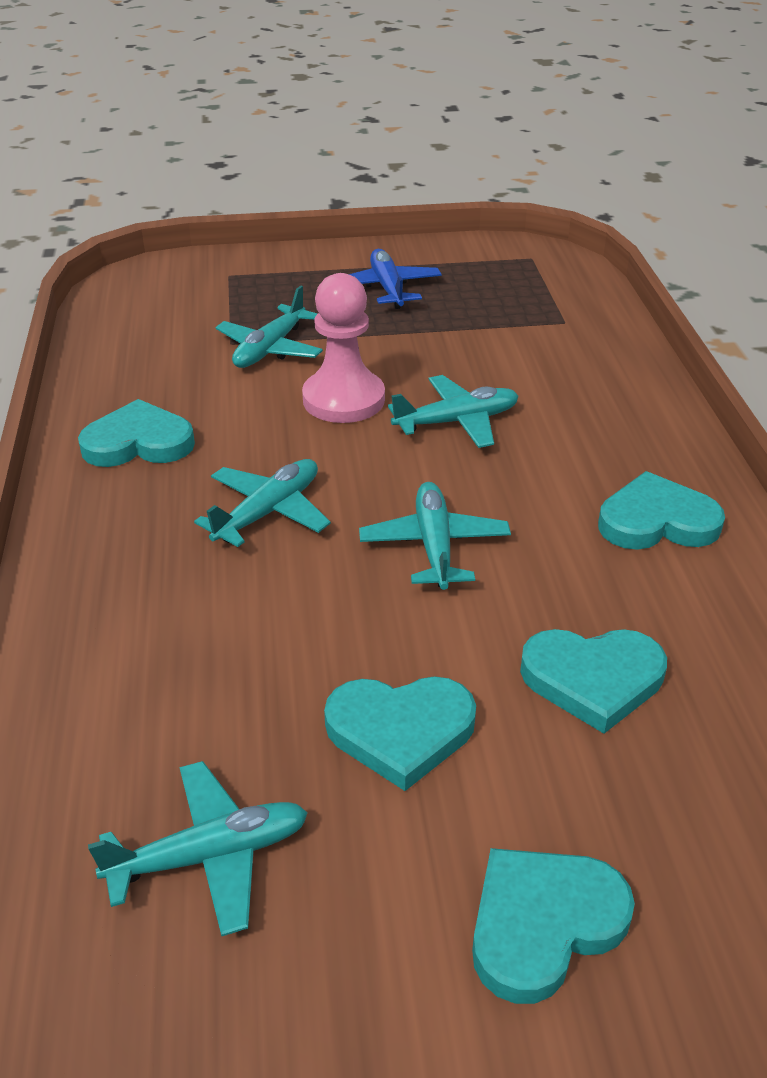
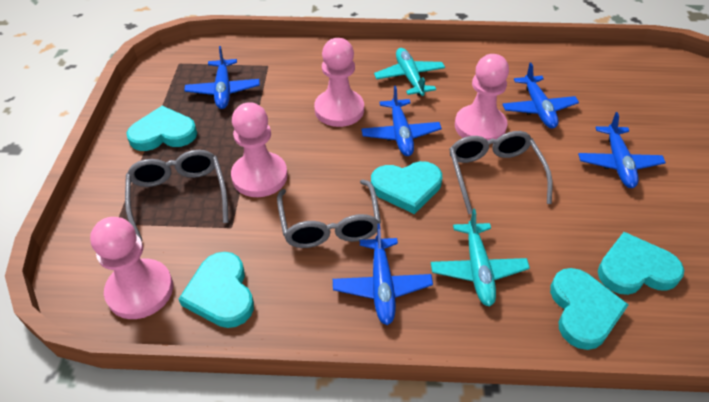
blue plane: 1 -> 5
grey glasses: 0 -> 3
pink pawn: 1 -> 4
turquoise plane: 5 -> 2

